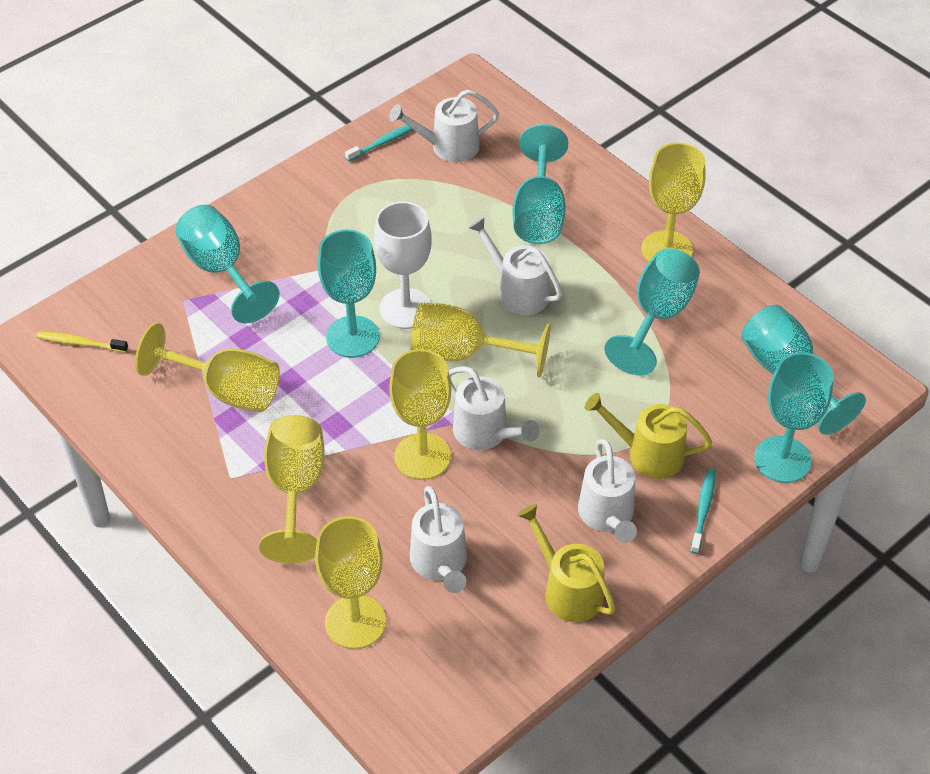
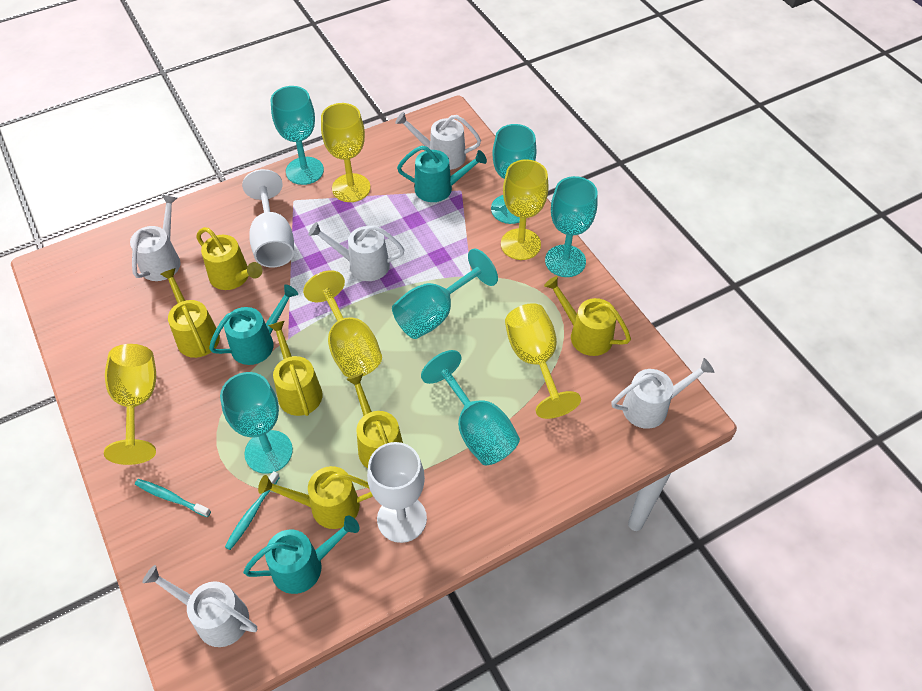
turquoise watering can: 0 -> 3
white goblet: 1 -> 2
yellow goblet: 6 -> 5
yellow toothbrush: 1 -> 0
yellow watering can: 2 -> 6

